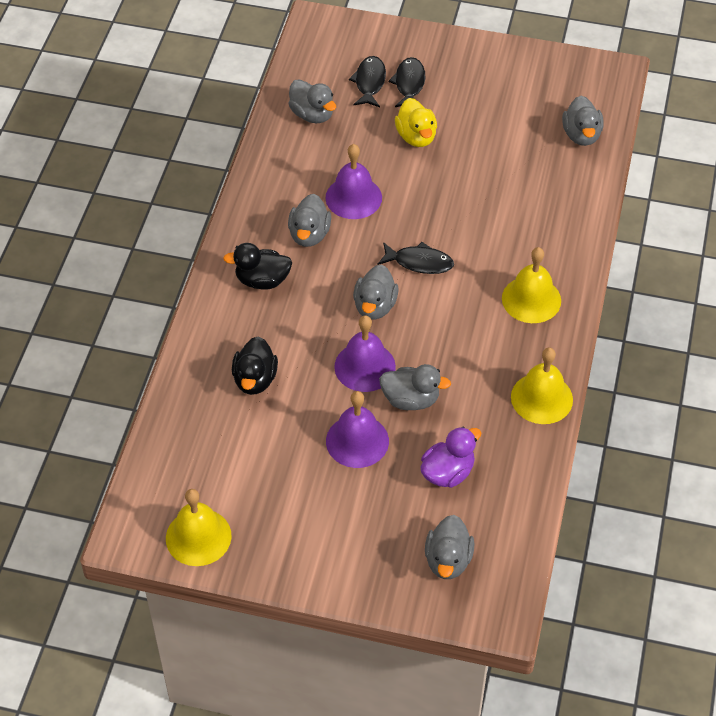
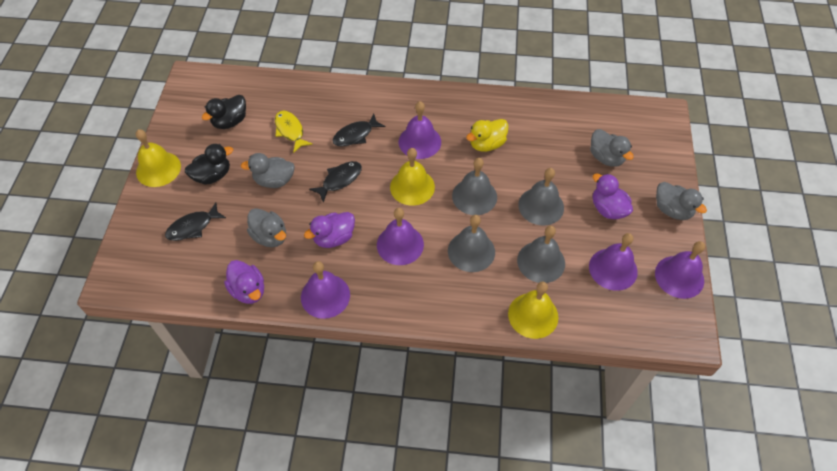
grey bell: 0 -> 4
grey duck: 6 -> 4
purple bell: 3 -> 5
purple duck: 1 -> 3
yellow fish: 0 -> 1

